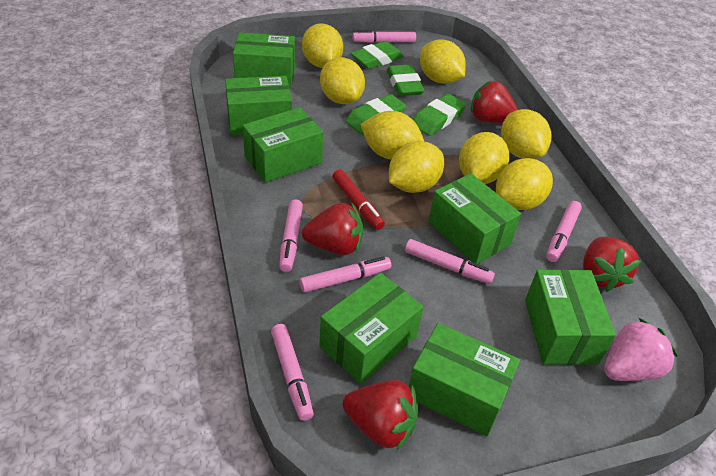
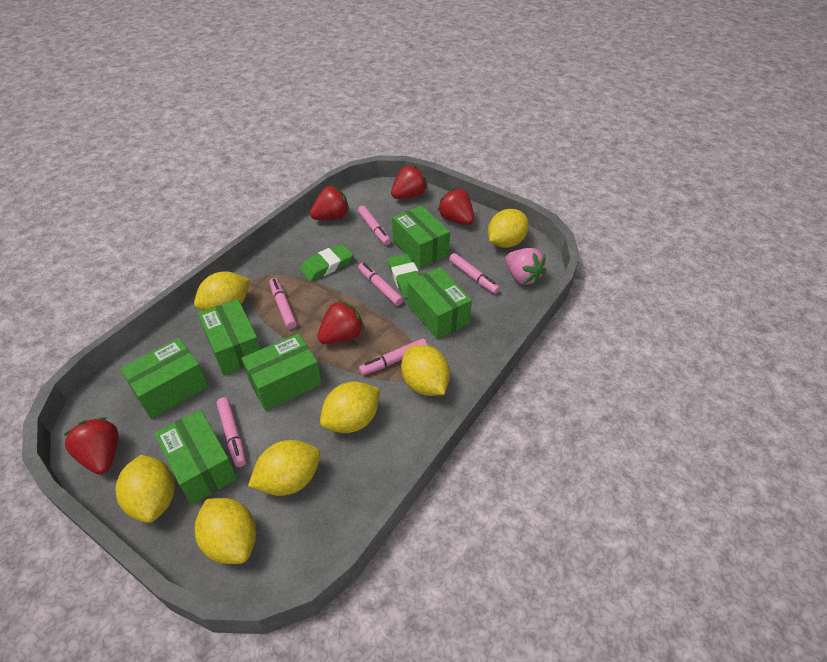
green box: 7 -> 6
green eraser: 4 -> 2
red marker: 1 -> 0
red strawberry: 4 -> 5
yellow lemon: 8 -> 7

